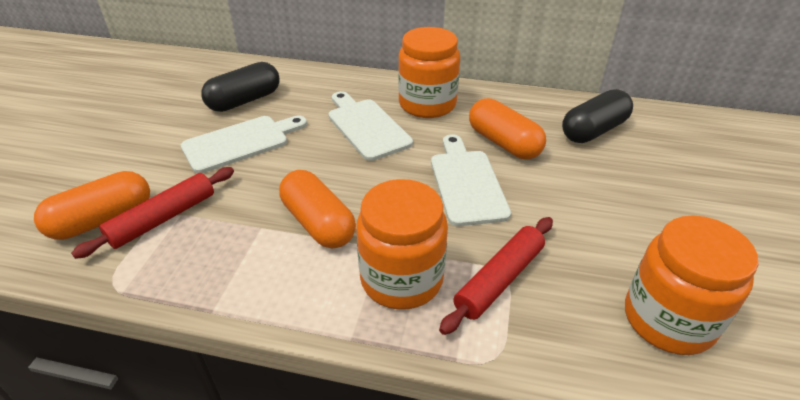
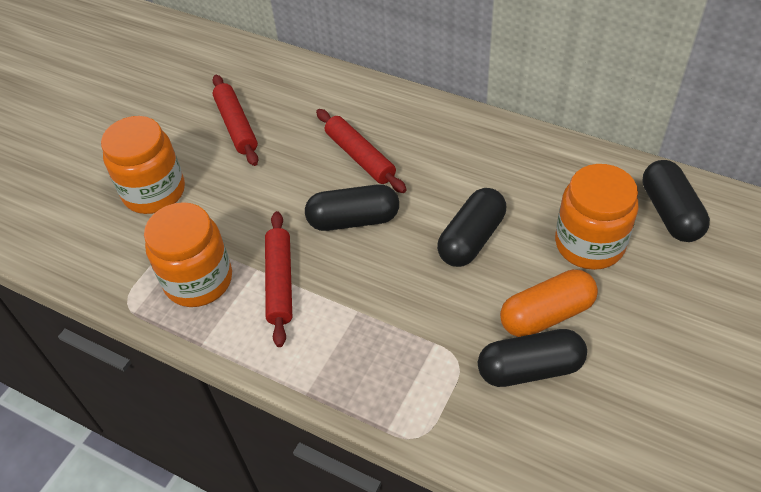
black capsule: 2 -> 4
orange capsule: 3 -> 1
red rolling pin: 2 -> 3
white cutting board: 3 -> 0

